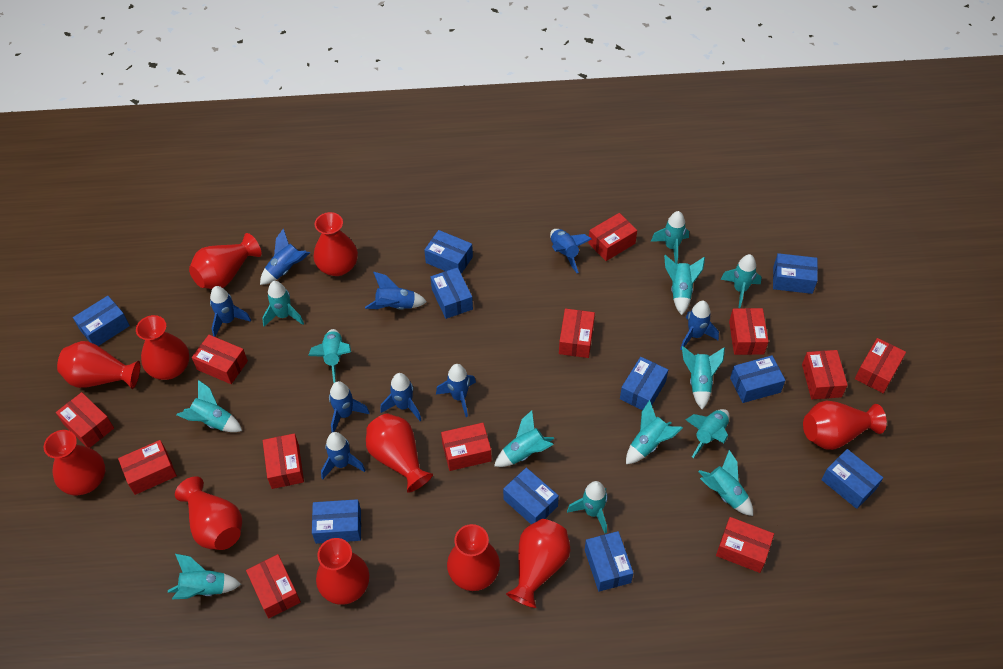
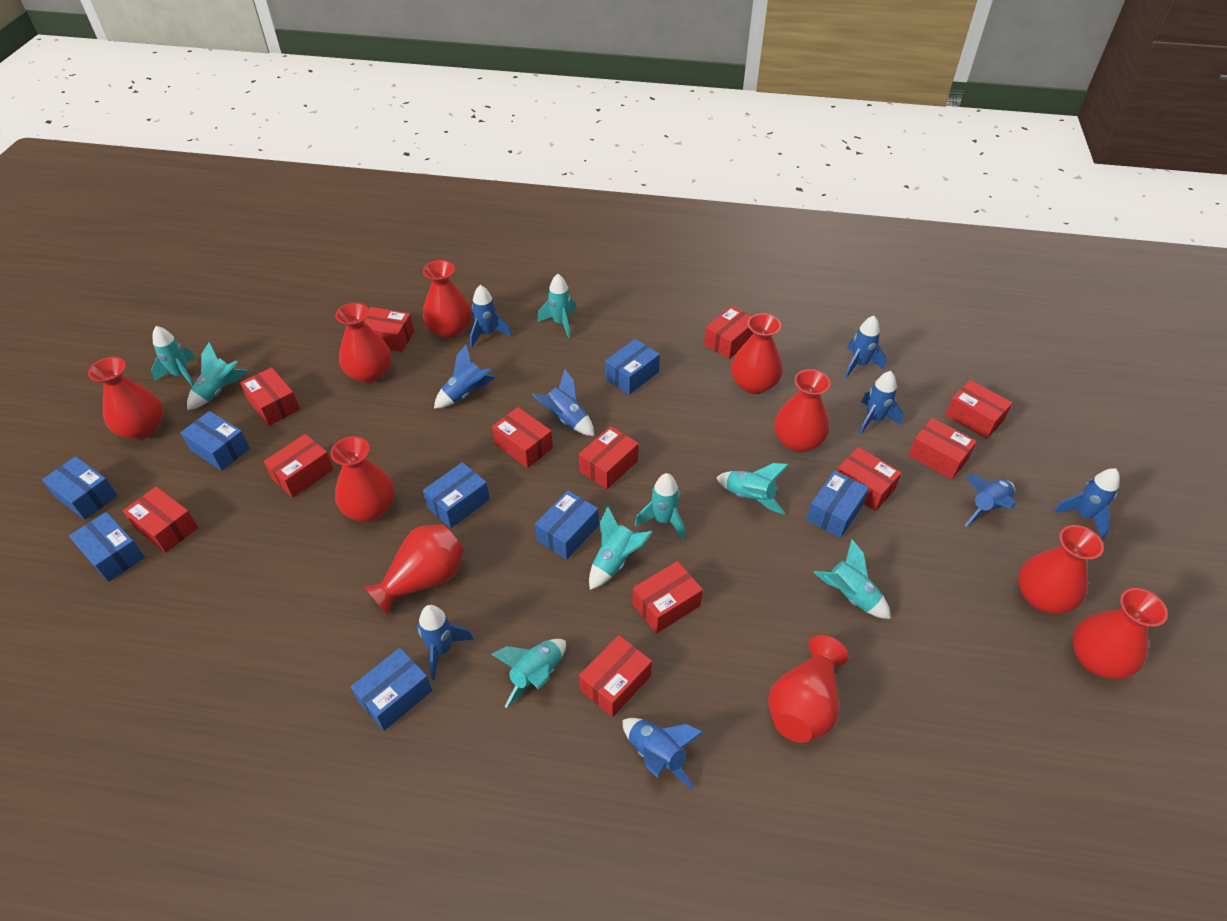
blue box: 10 -> 8
red vase: 11 -> 10
turquoise rocket: 13 -> 8

